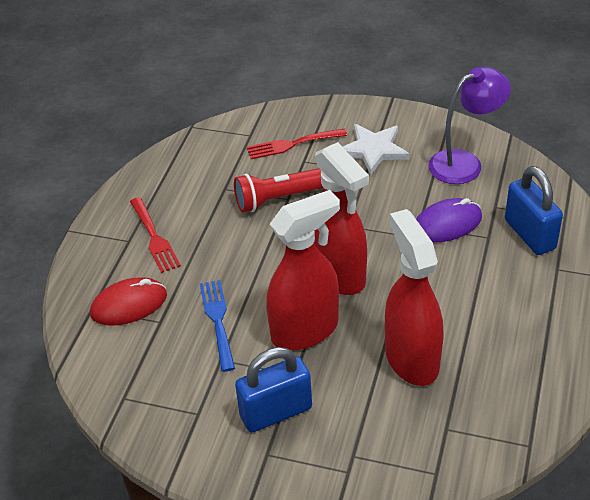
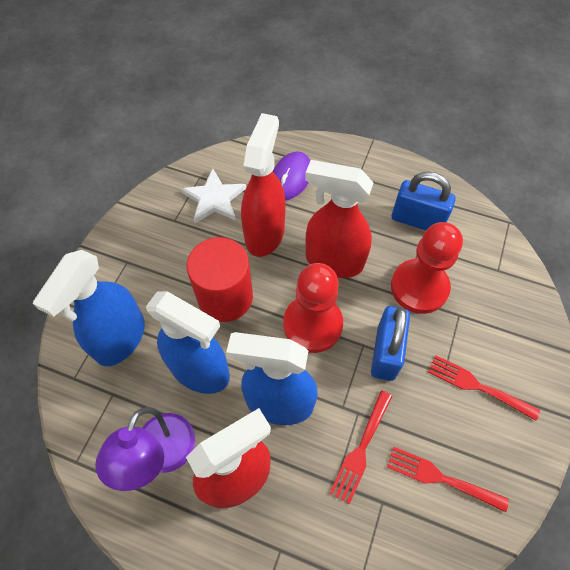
blue fork: 1 -> 0
blue spray bottle: 0 -> 3
red cylinder: 0 -> 1
red flashlight: 1 -> 0
red fork: 2 -> 3
red mouse: 1 -> 0
red pawn: 0 -> 2

